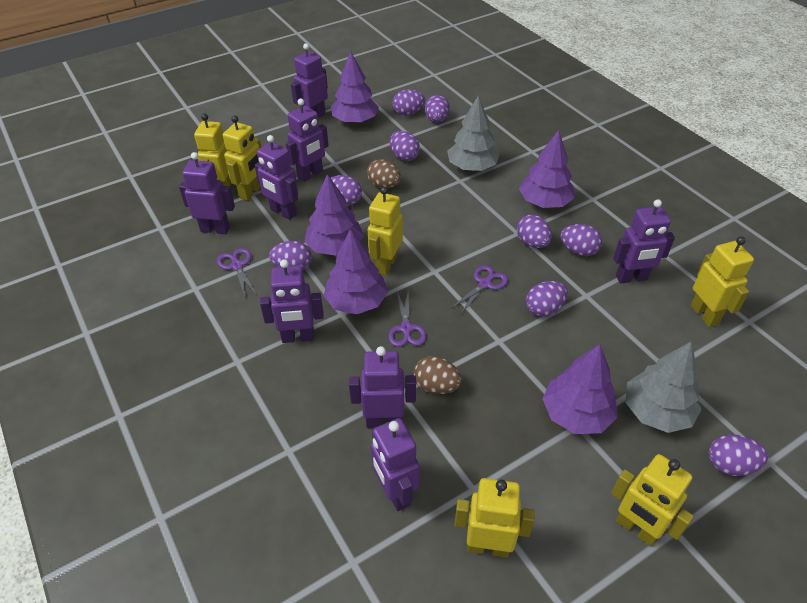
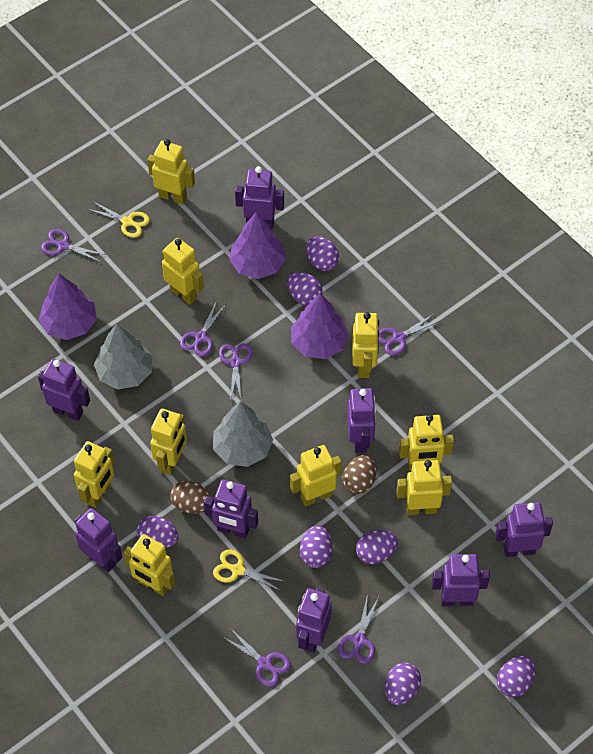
purple egg: 9 -> 7
purple scissors: 3 -> 6
purple tree: 5 -> 3
yellow robot: 6 -> 9
yellow scissors: 0 -> 2

